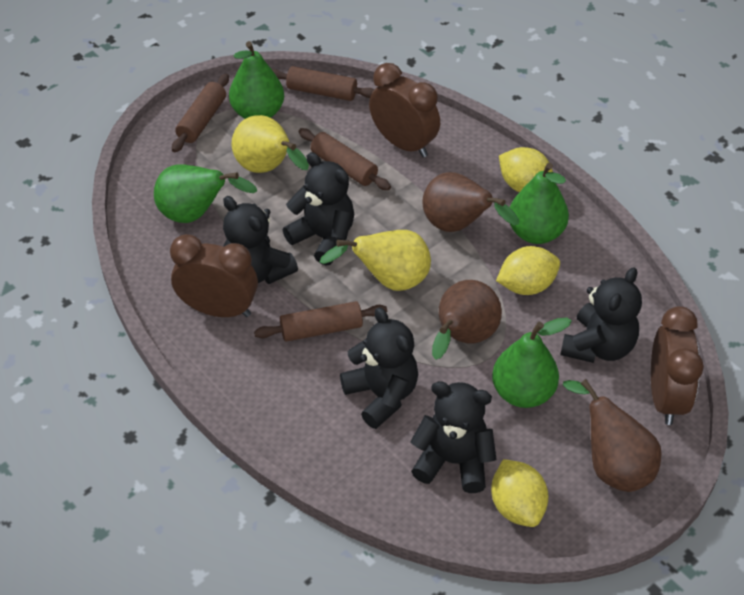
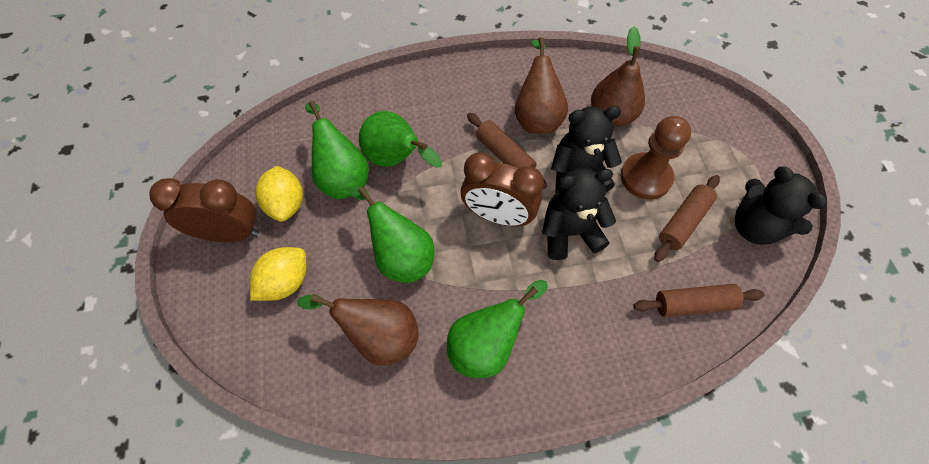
black teddy bear: 5 -> 3
brown clock: 3 -> 2
brown pawn: 0 -> 1
brown rolling pin: 4 -> 3
yellow lemon: 3 -> 2
yellow pear: 2 -> 0

